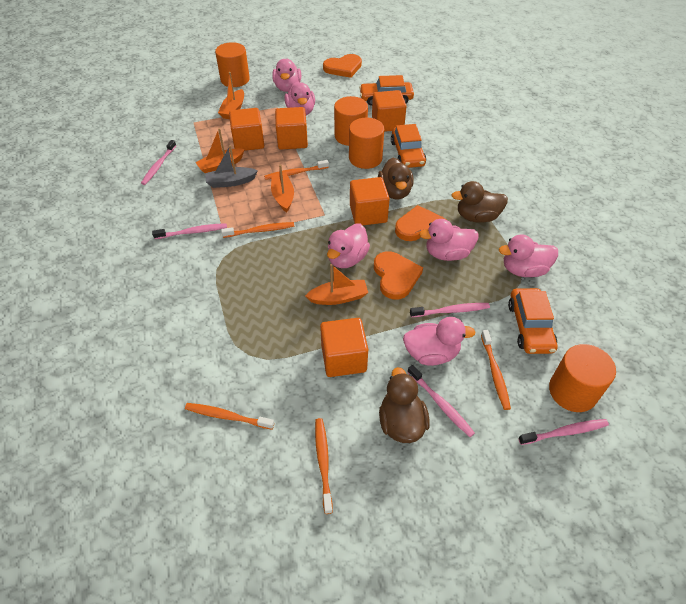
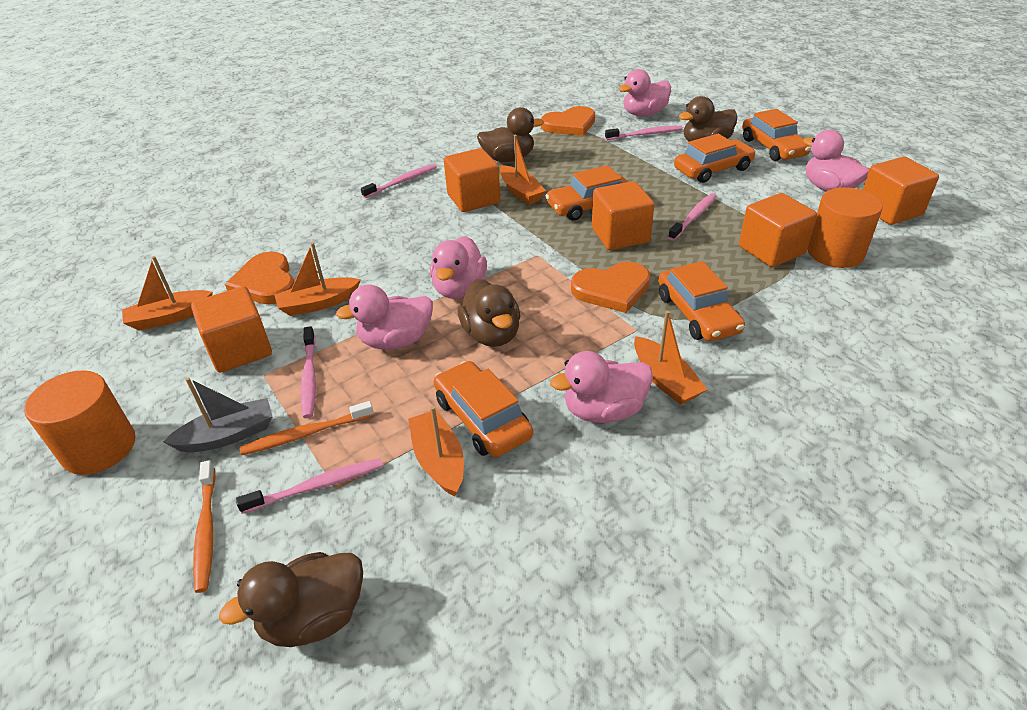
brown duck: 3 -> 4
orange boat: 4 -> 5
orange car: 3 -> 5
orange cylinder: 4 -> 2
orange toothbrush: 5 -> 2
pink duck: 6 -> 5

